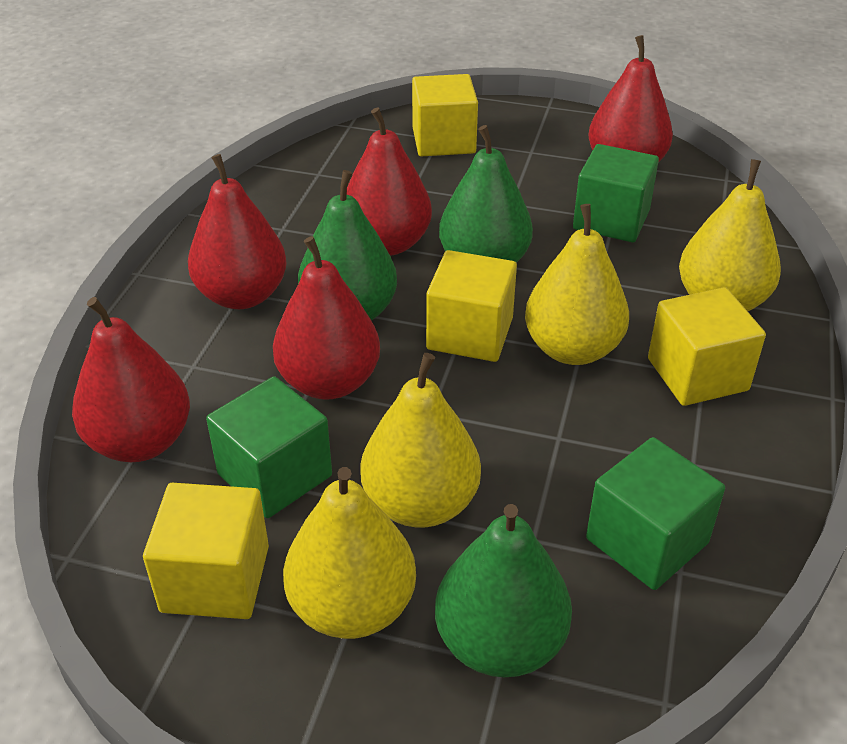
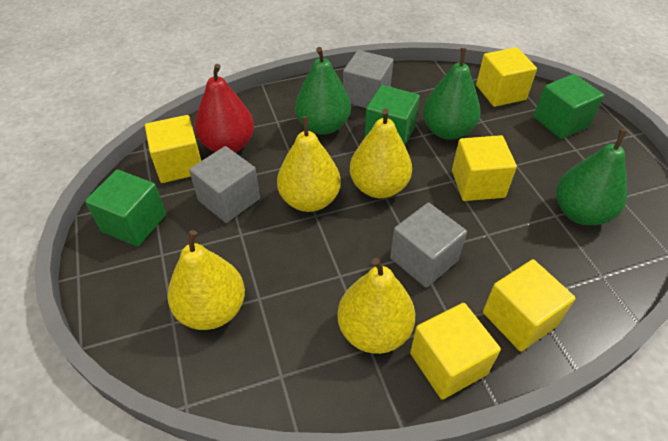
grey cube: 0 -> 3
red pear: 5 -> 1
yellow cube: 4 -> 5

